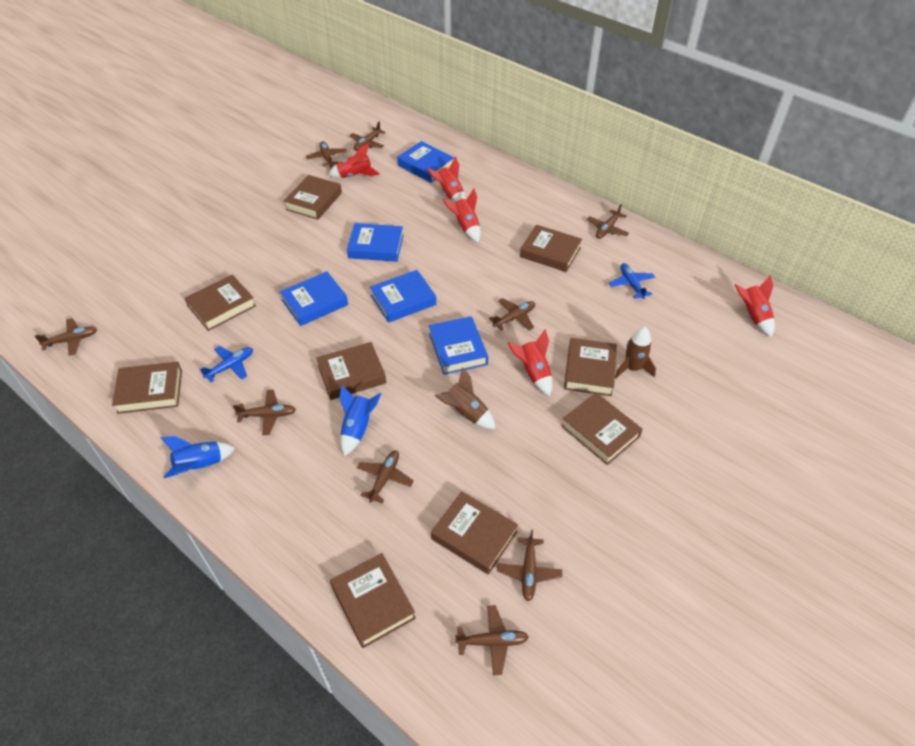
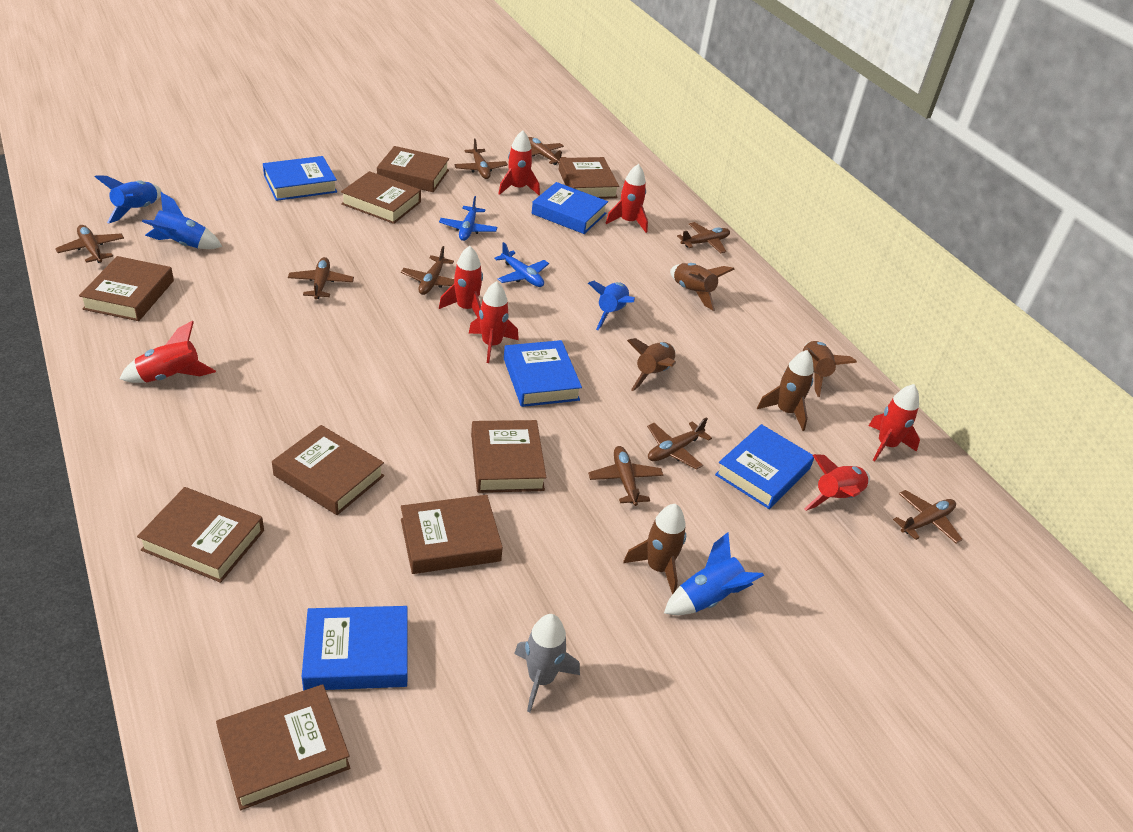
blue rocket: 2 -> 4
brown rocket: 2 -> 5
grey rocket: 0 -> 1
red rocket: 5 -> 7

